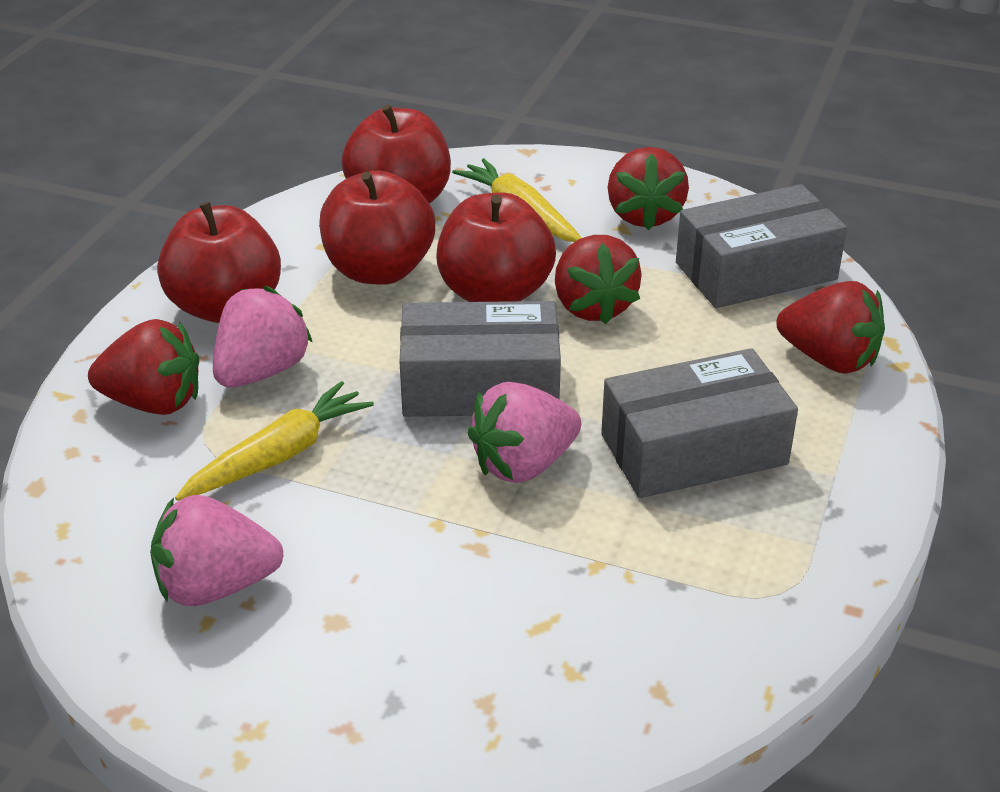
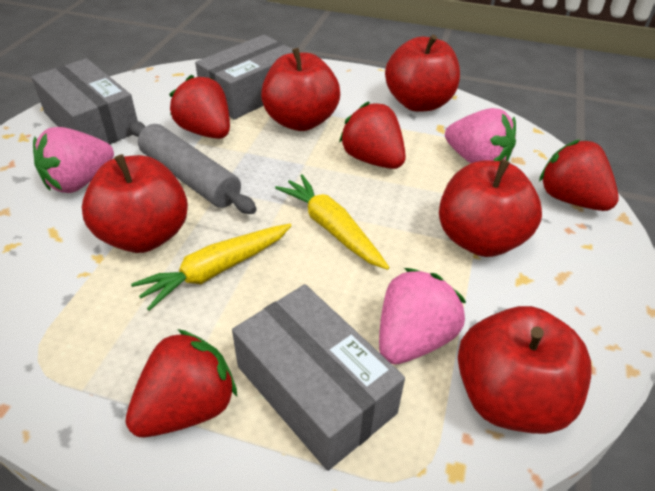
grey rolling pin: 0 -> 1
red apple: 4 -> 5

